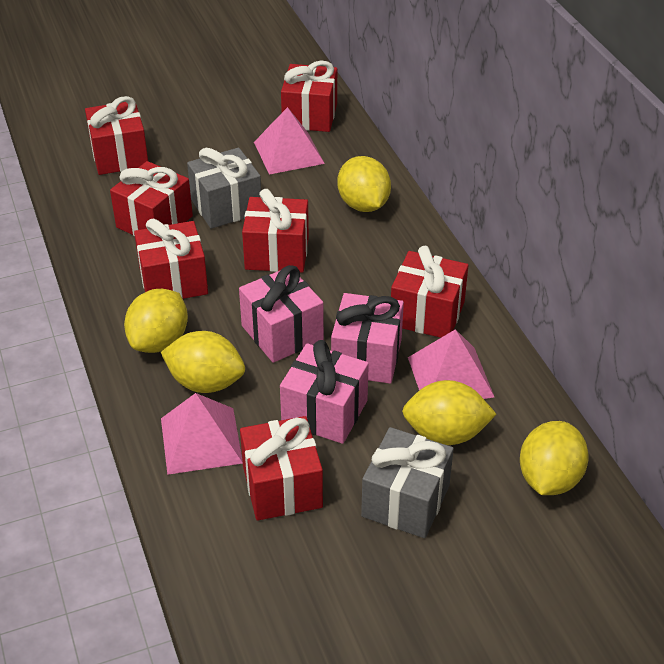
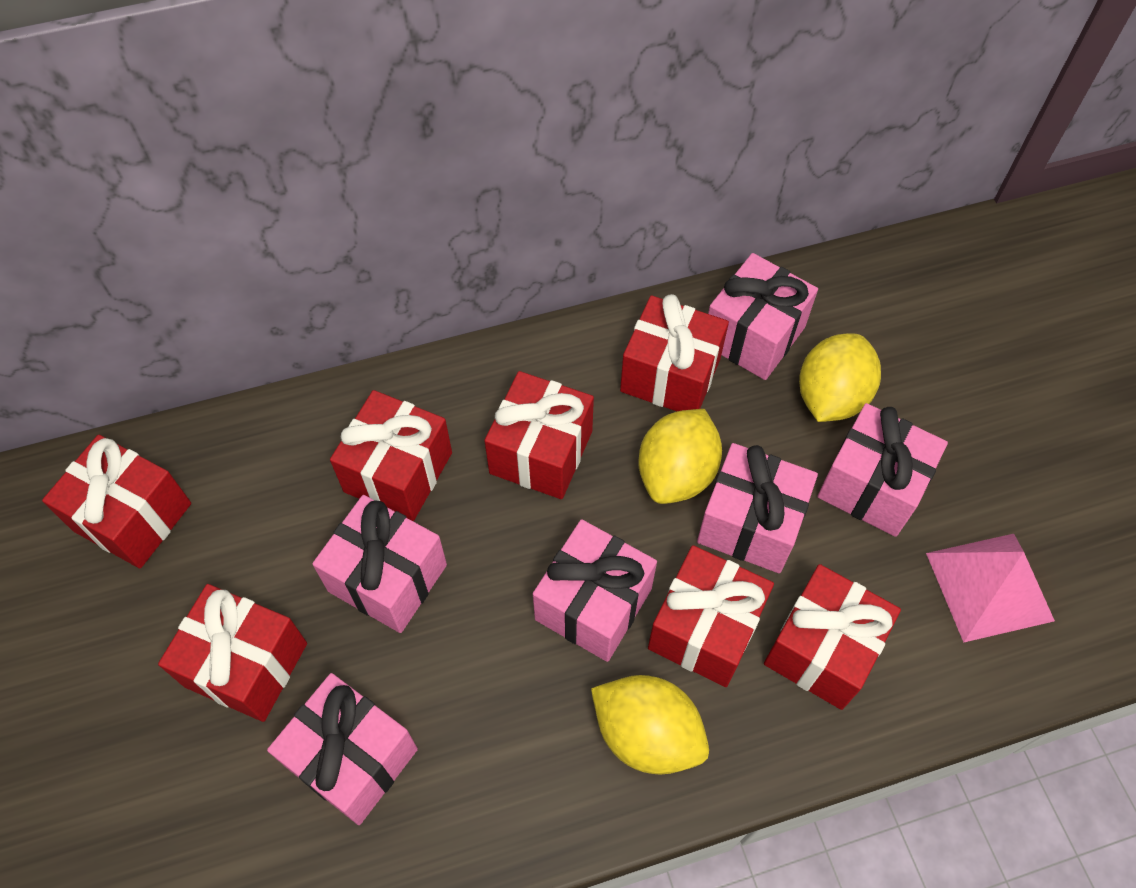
grey gift: 2 -> 0
pink gift: 3 -> 6
pink pyramid: 3 -> 1
yellow lemon: 5 -> 3

